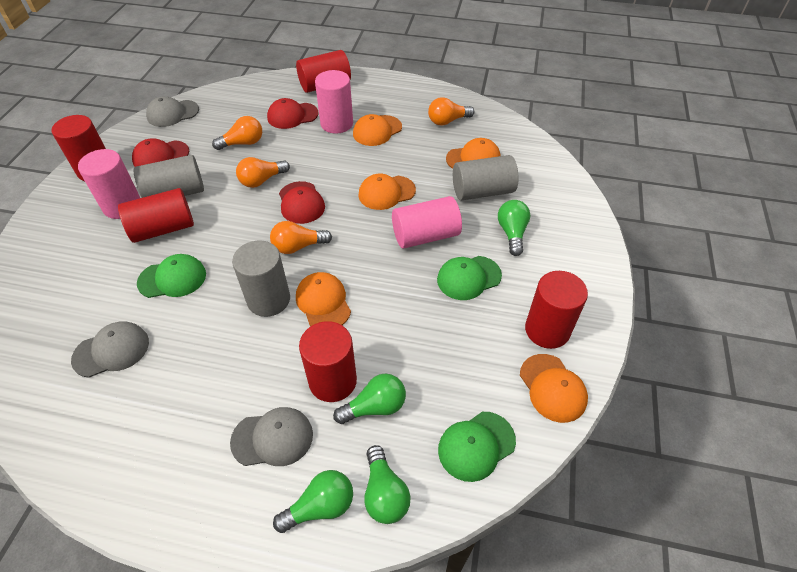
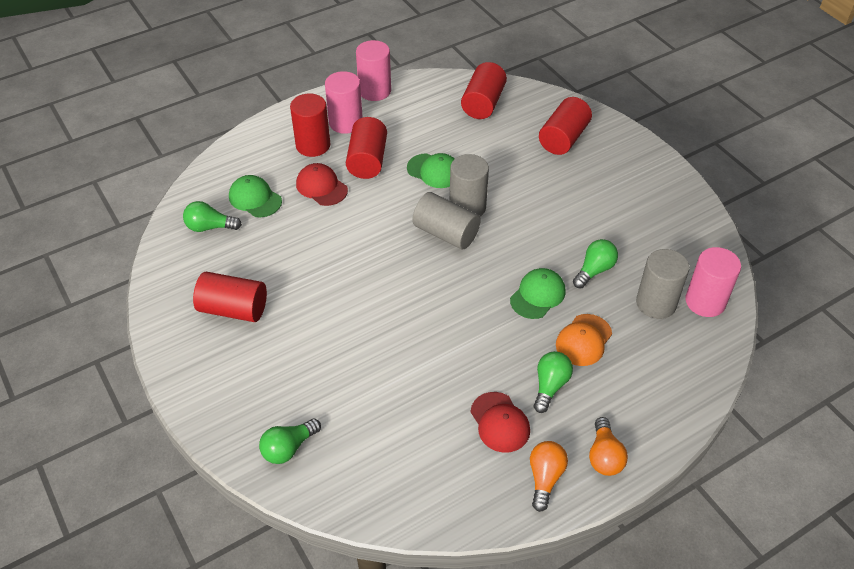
grey cap: 3 -> 0
orange cap: 5 -> 1
orange light bulb: 4 -> 2
red cap: 3 -> 2

